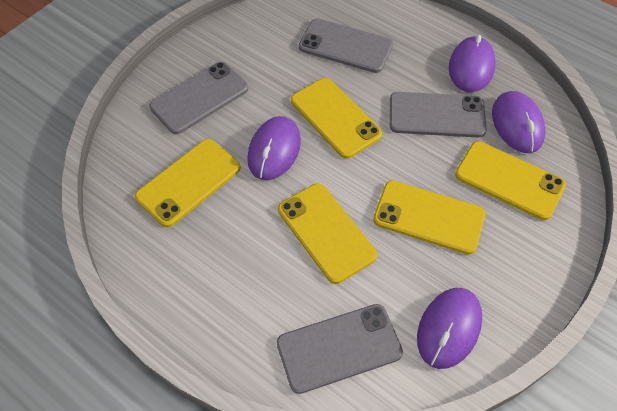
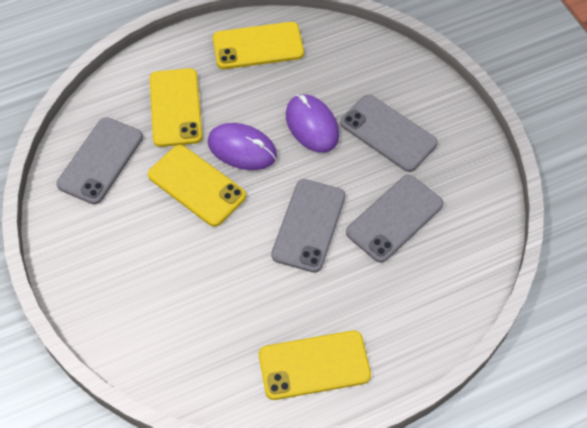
purple mouse: 4 -> 2
yellow phone: 5 -> 4

